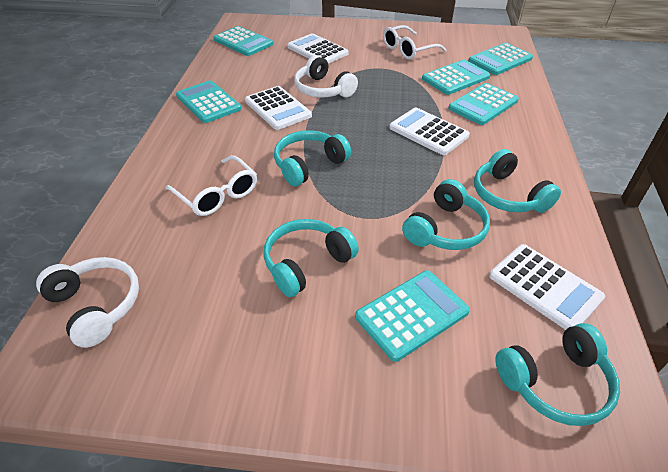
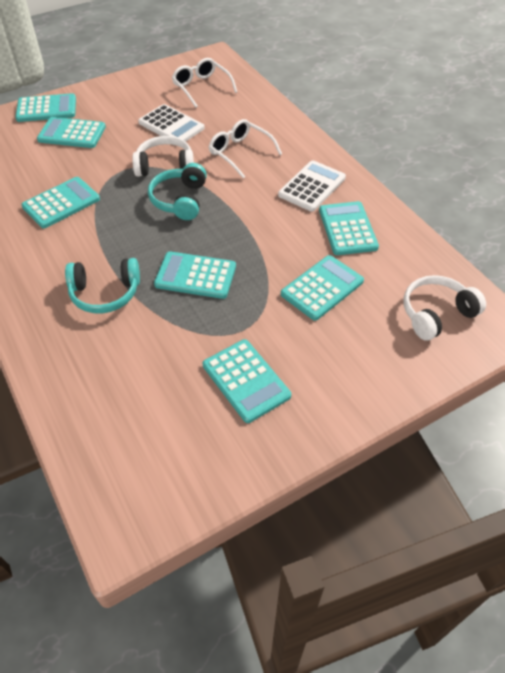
turquoise calculator: 6 -> 7
turquoise headphones: 5 -> 2
white calculator: 4 -> 2

